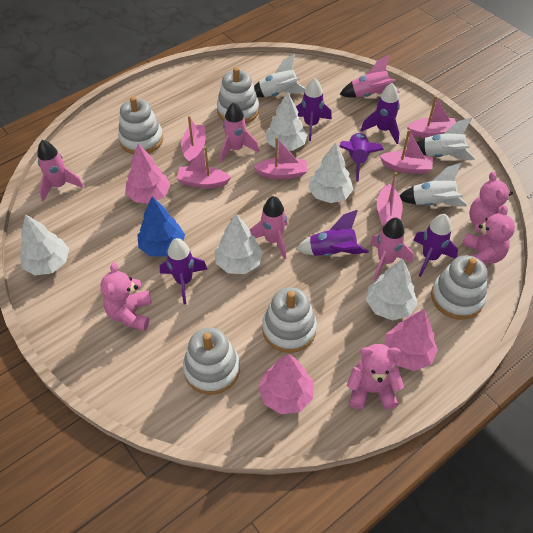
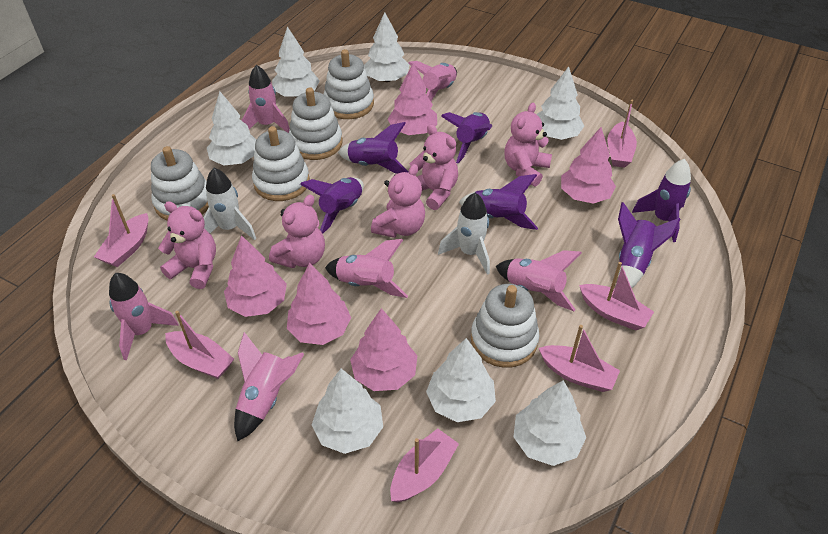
blue tree: 1 -> 0
pink rocket: 5 -> 6
pink teddy bear: 4 -> 5
pink tree: 3 -> 5
white rocket: 3 -> 2
white tree: 5 -> 7

